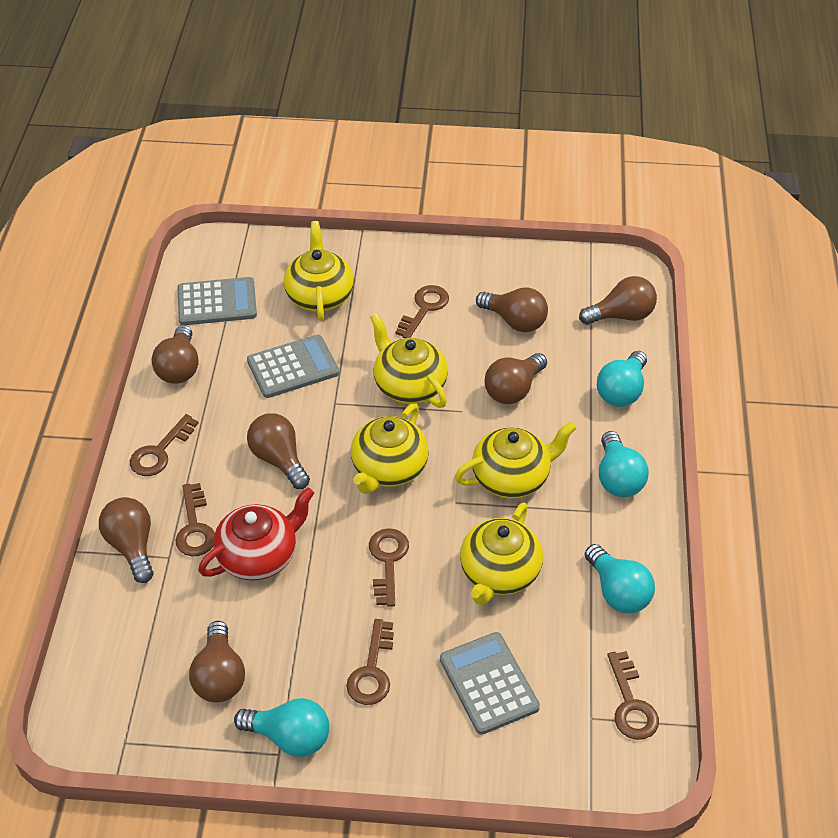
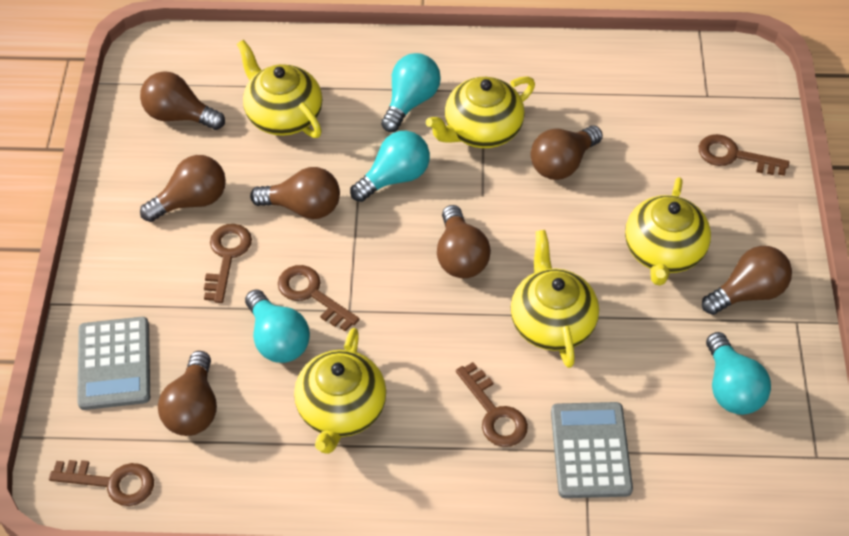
brown key: 6 -> 5
grey calculator: 3 -> 2
red teapot: 1 -> 0

